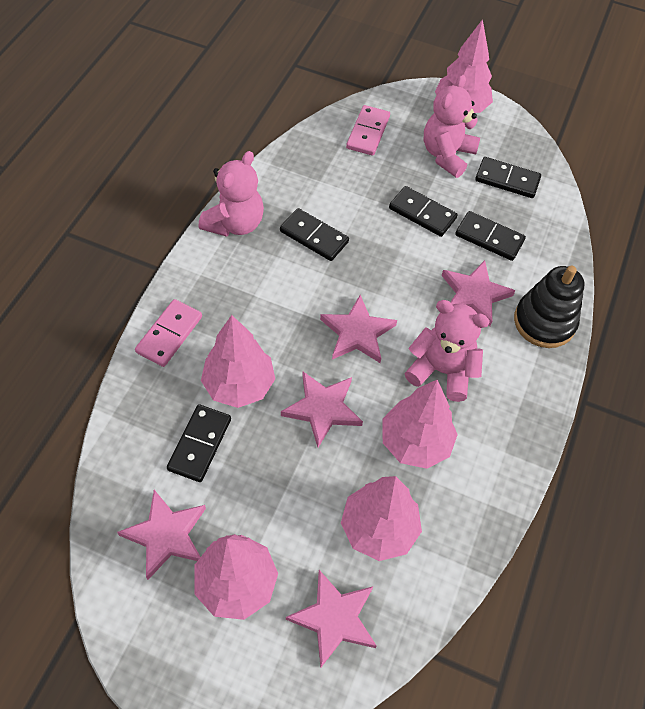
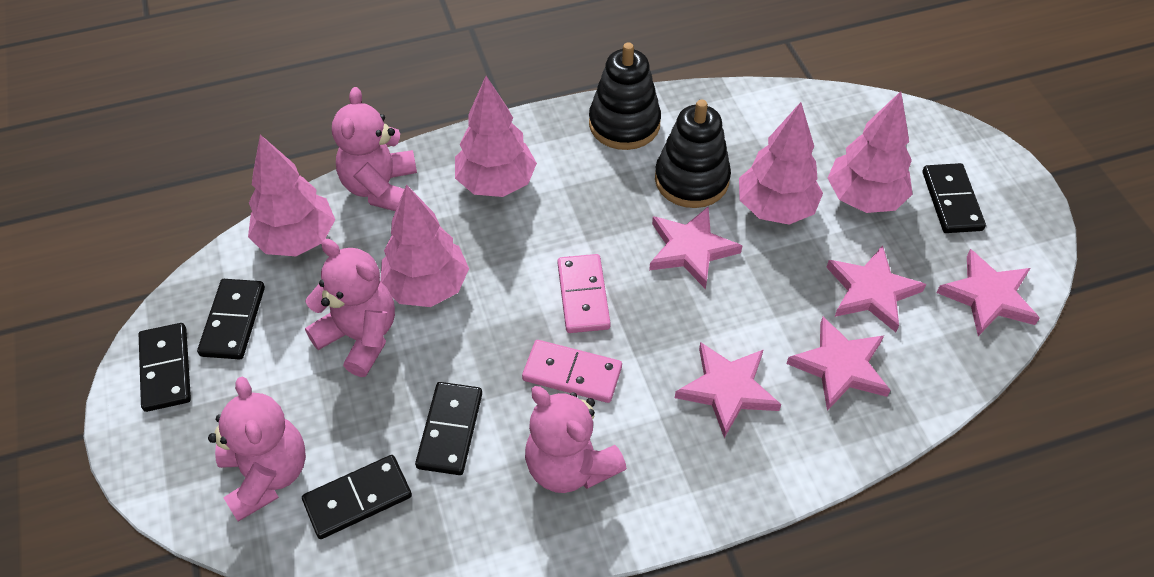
black stacking toy: 1 -> 2
pink teddy bear: 3 -> 4

